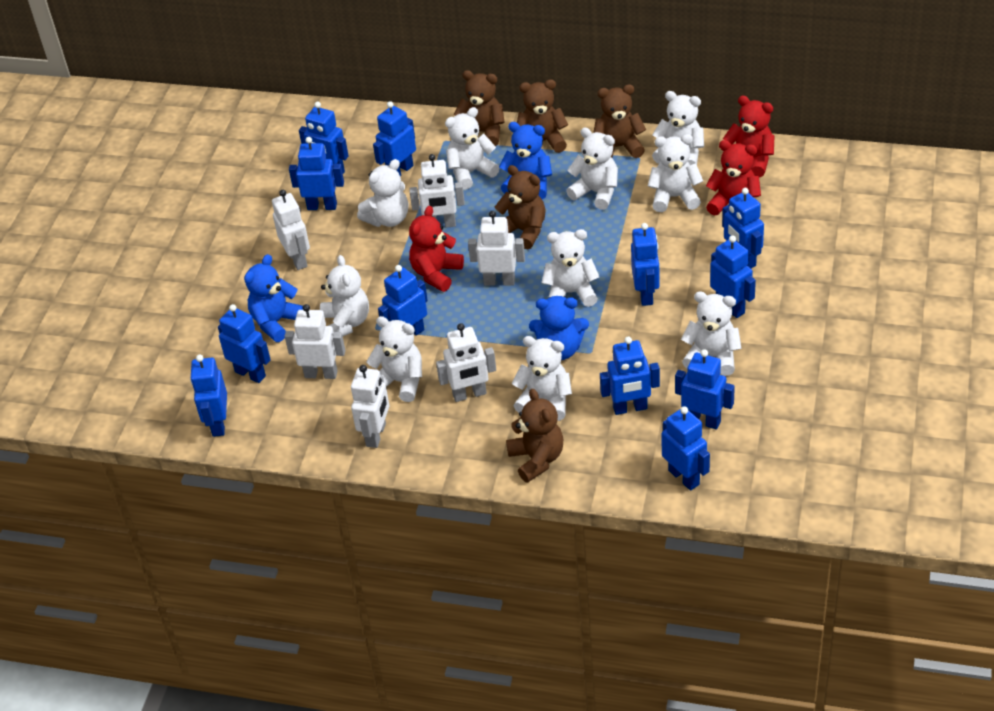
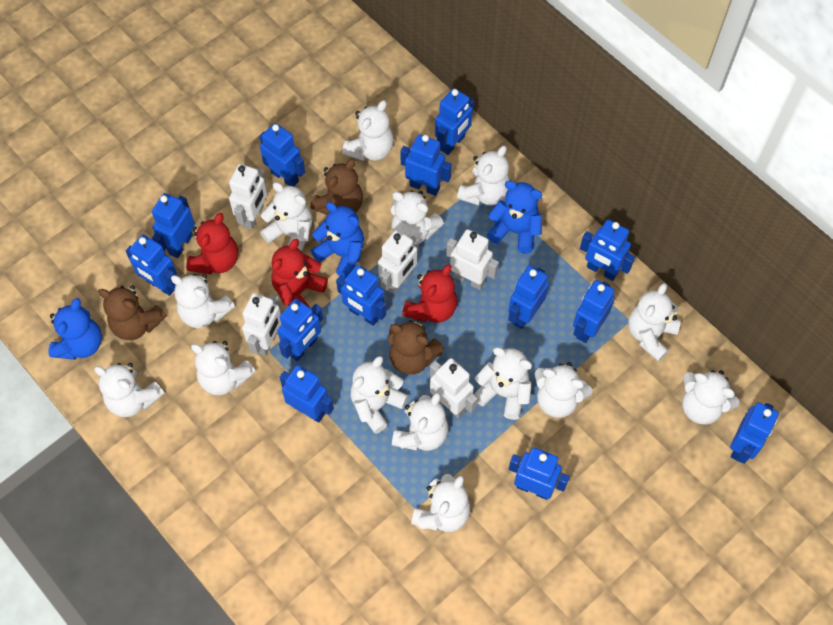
blue robot: 12 -> 13
brown teddy bear: 5 -> 3
white robot: 6 -> 5
white teddy bear: 10 -> 14

